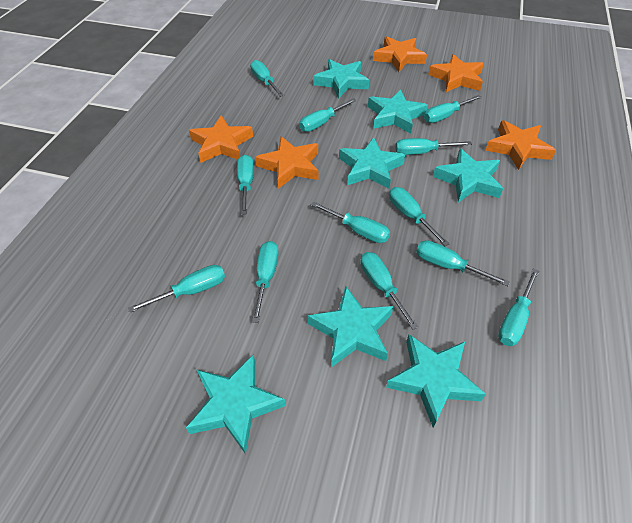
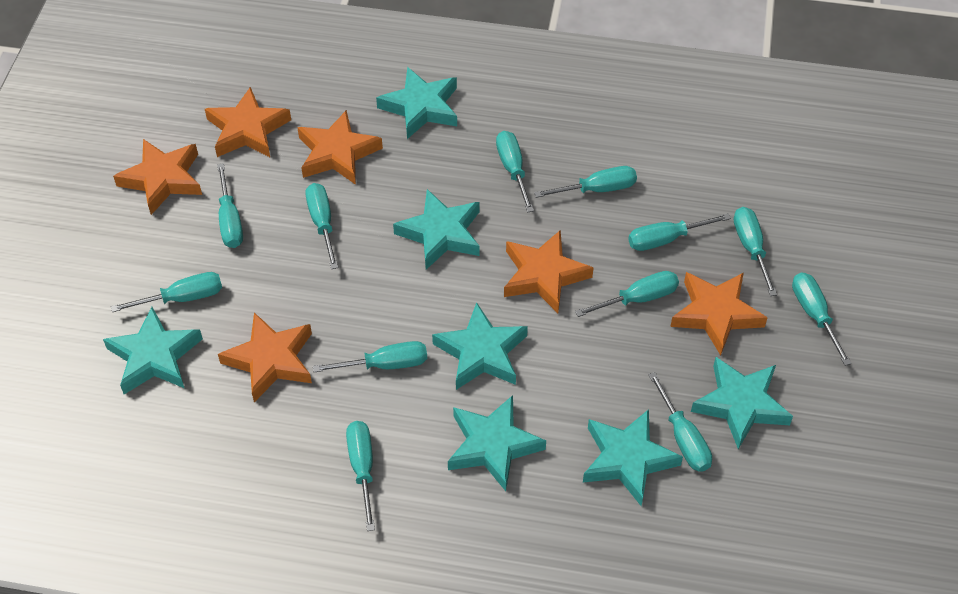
orange star: 5 -> 6

